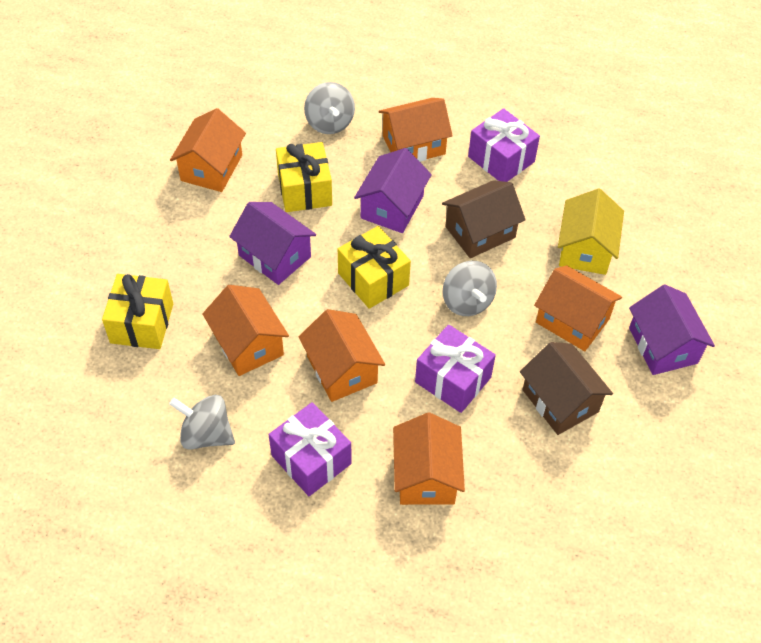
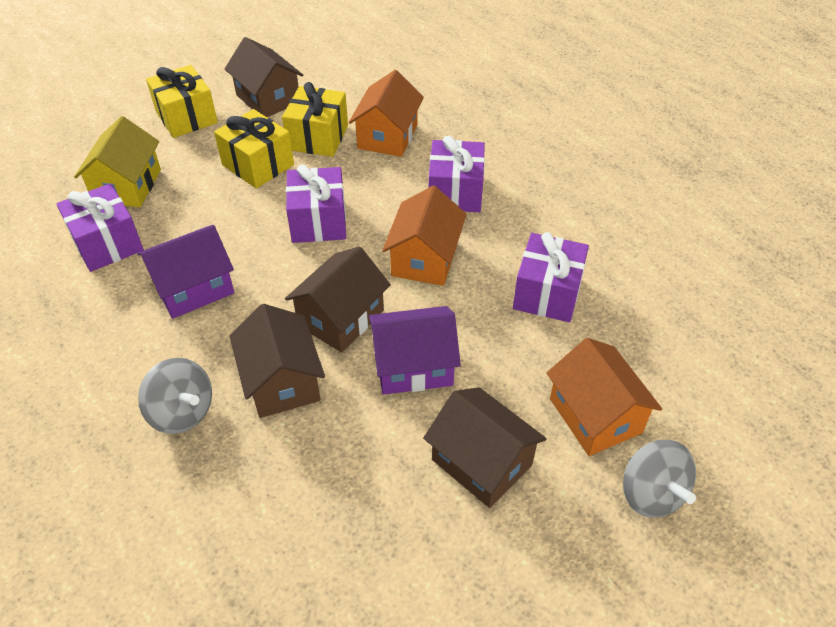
brown house: 2 -> 4
grey spinning top: 3 -> 2
orange house: 6 -> 3
purple gift: 3 -> 4
purple house: 3 -> 2

